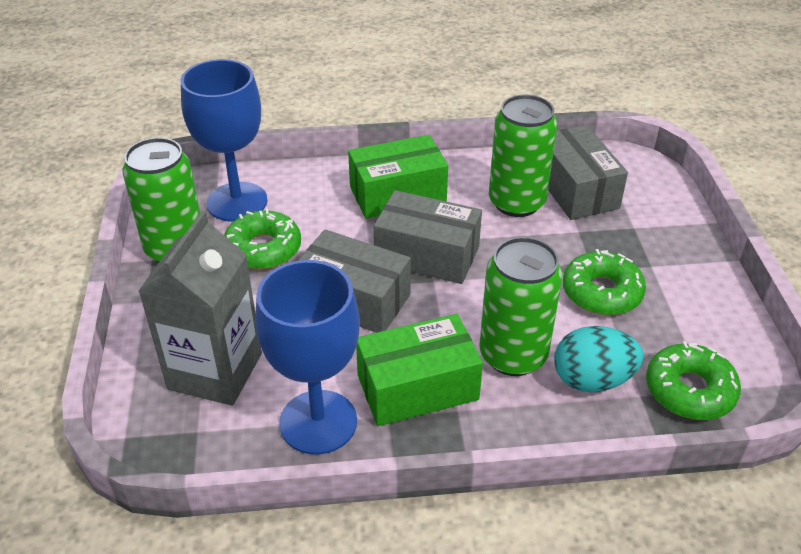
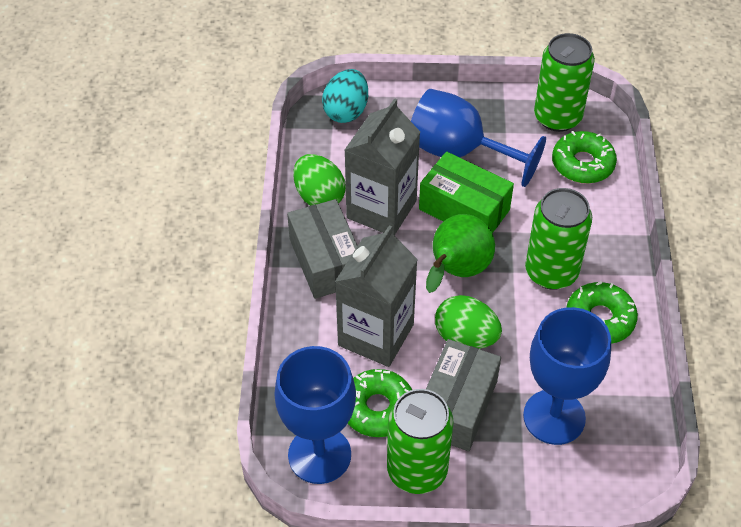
blue goblet: 2 -> 3
green box: 2 -> 1
green egg: 0 -> 2
green pear: 0 -> 1
grey box: 3 -> 2
grey carton: 1 -> 2

